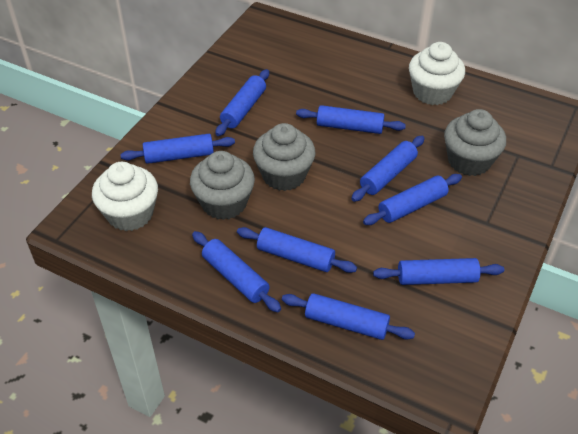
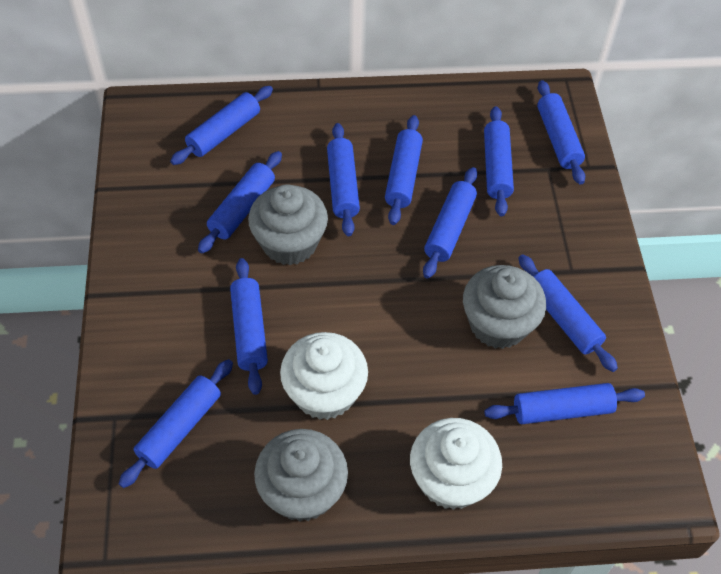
blue rolling pin: 9 -> 11

